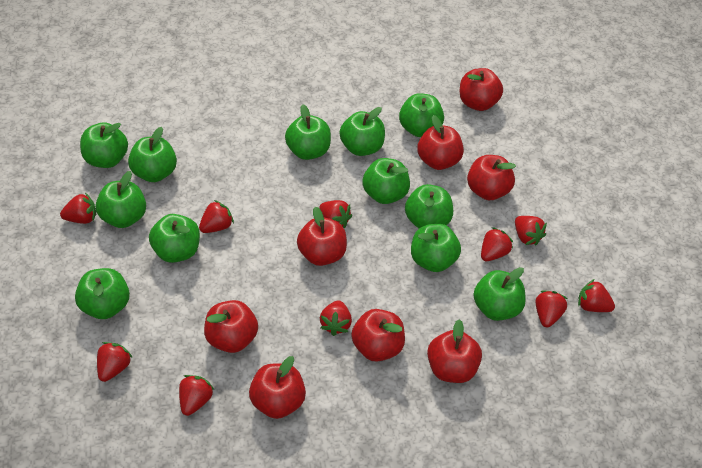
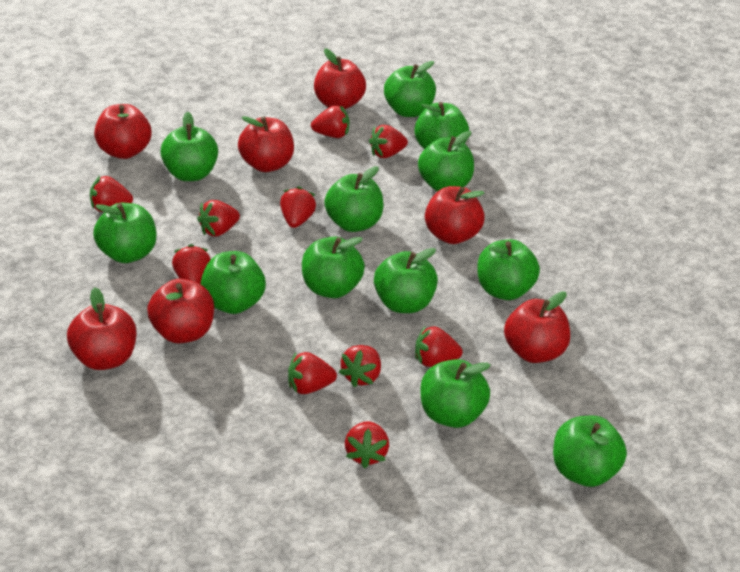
red apple: 8 -> 7

